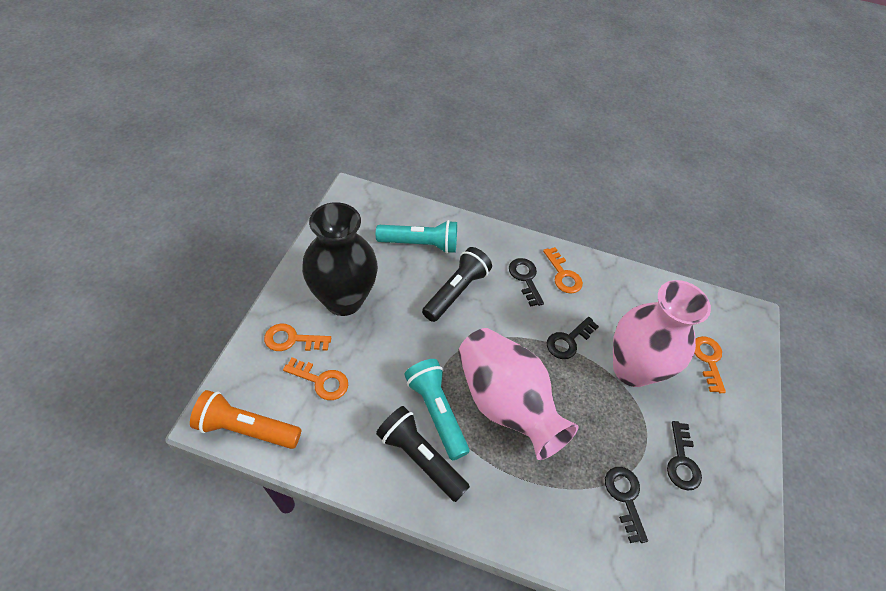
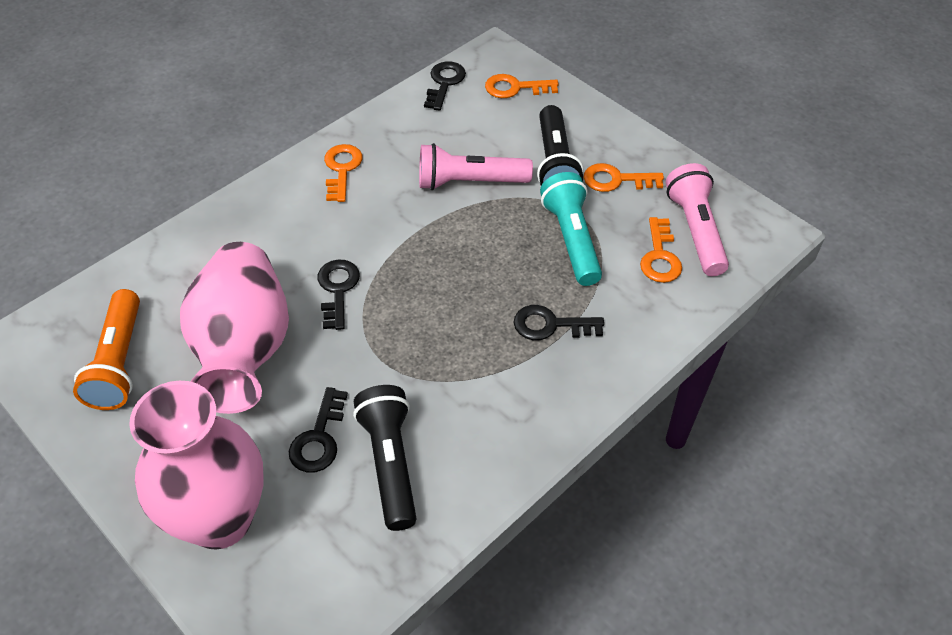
black vase: 1 -> 0
pink flashlight: 0 -> 2
turquoise flashlight: 2 -> 1

